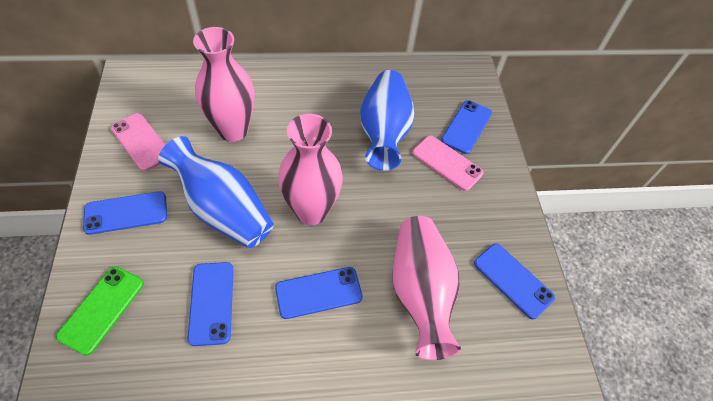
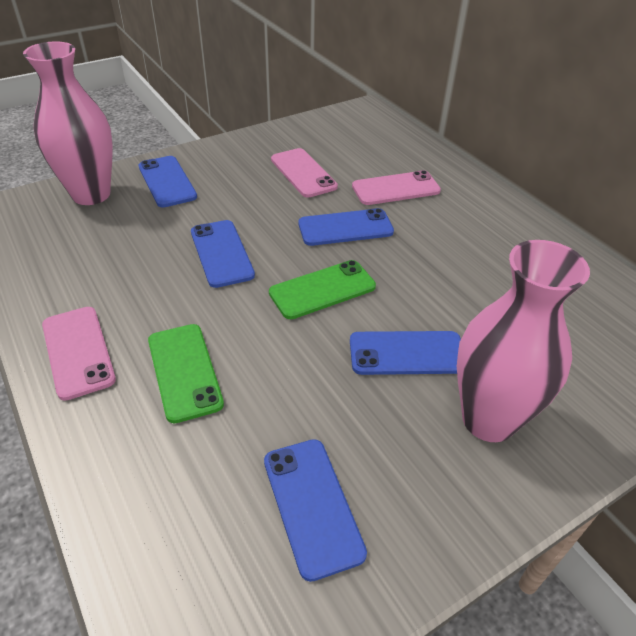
blue vase: 2 -> 0
green phone: 1 -> 2
pink phone: 2 -> 3
pink vase: 3 -> 2

